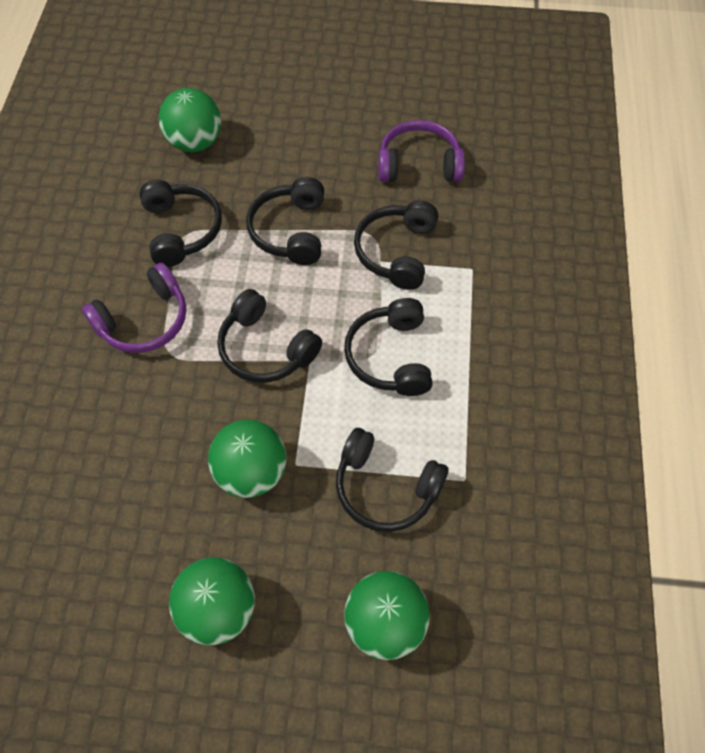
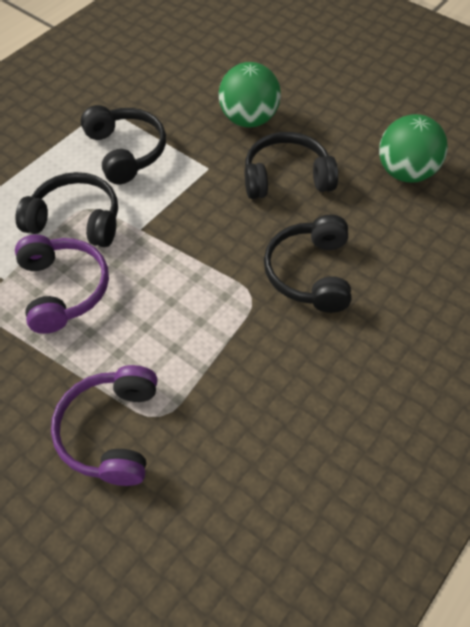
black headphones: 6 -> 4
green ball: 4 -> 2

